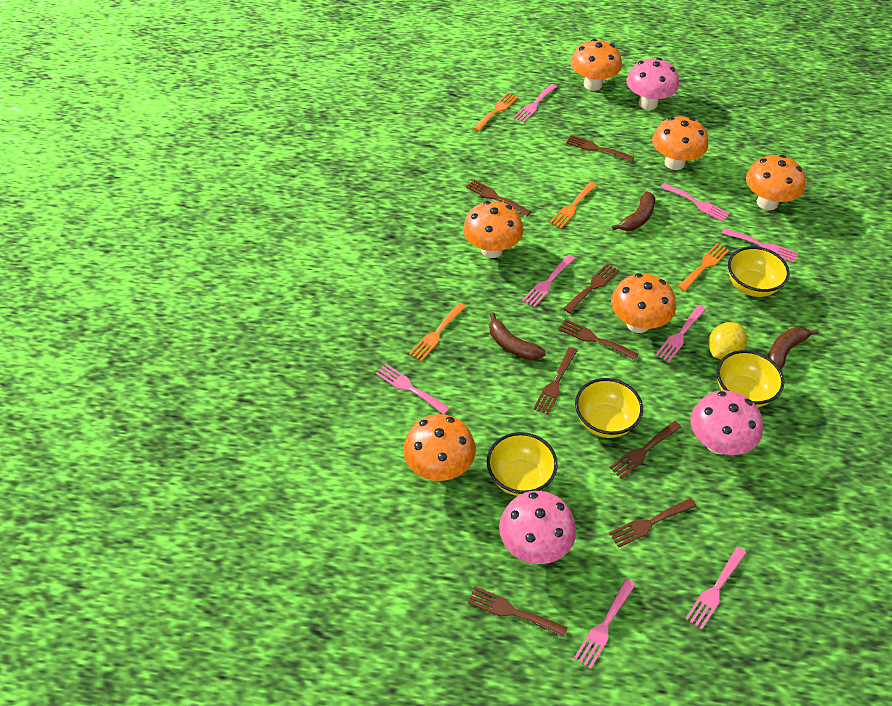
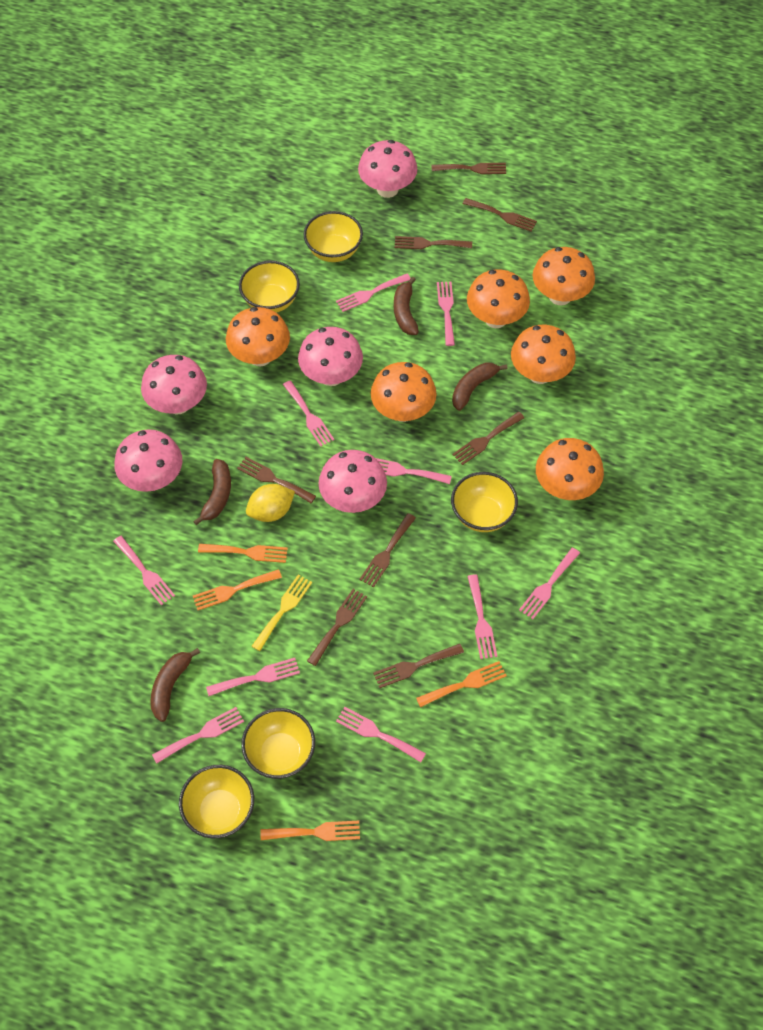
brown banana: 3 -> 4
pink fork: 8 -> 10
pink mushroom: 3 -> 5
yellow bowl: 4 -> 5
yellow fork: 0 -> 1

